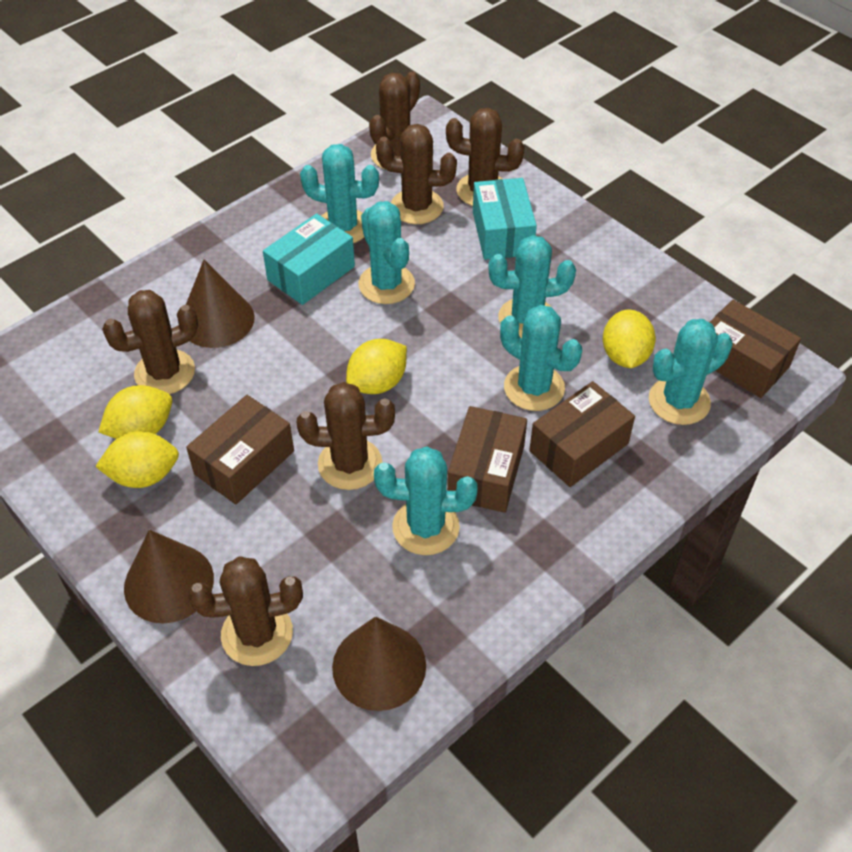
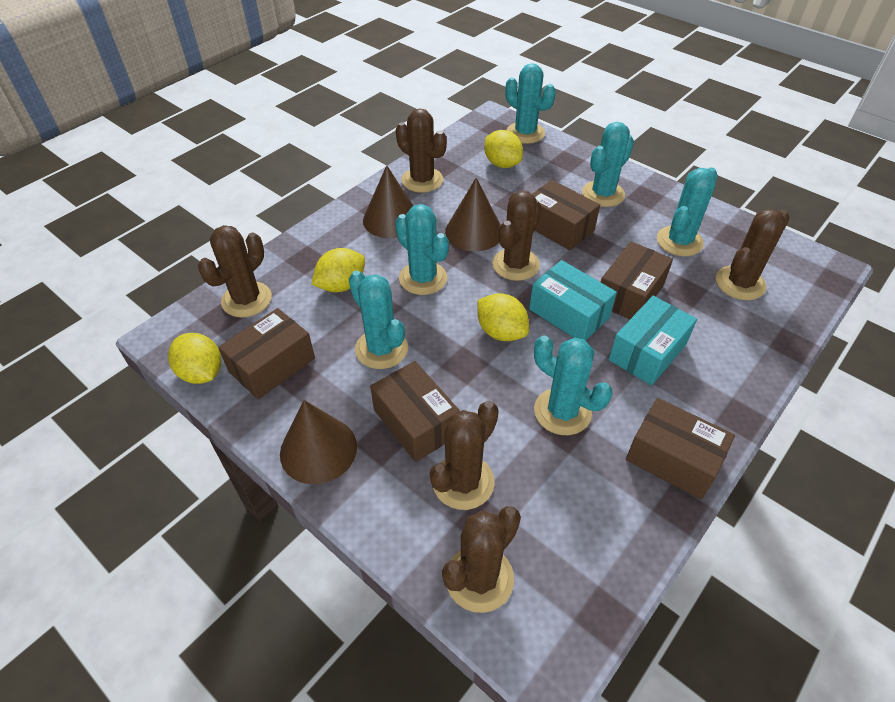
brown box: 4 -> 5

